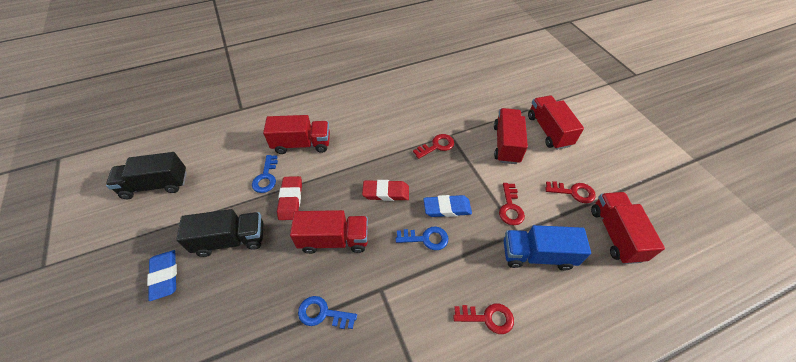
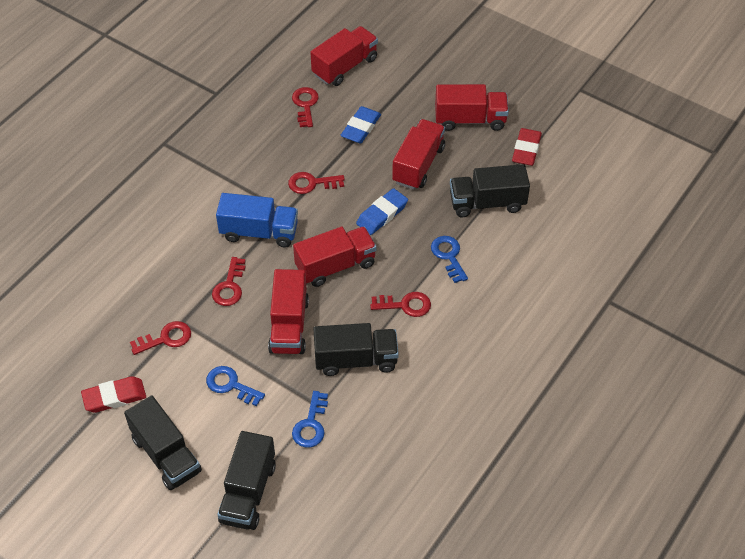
black truck: 2 -> 4
red key: 4 -> 5

